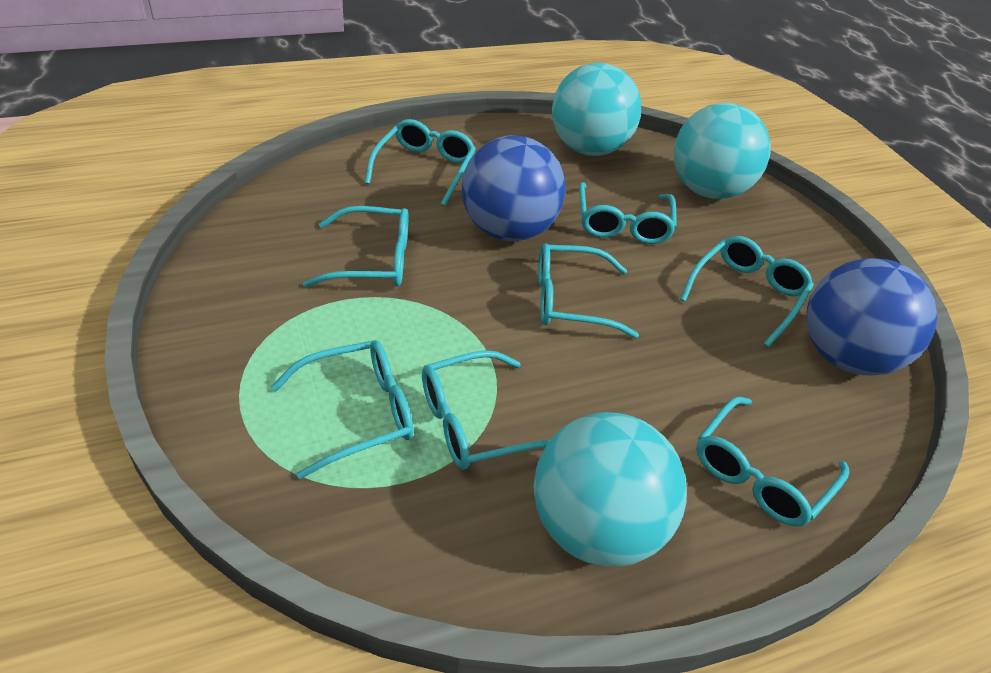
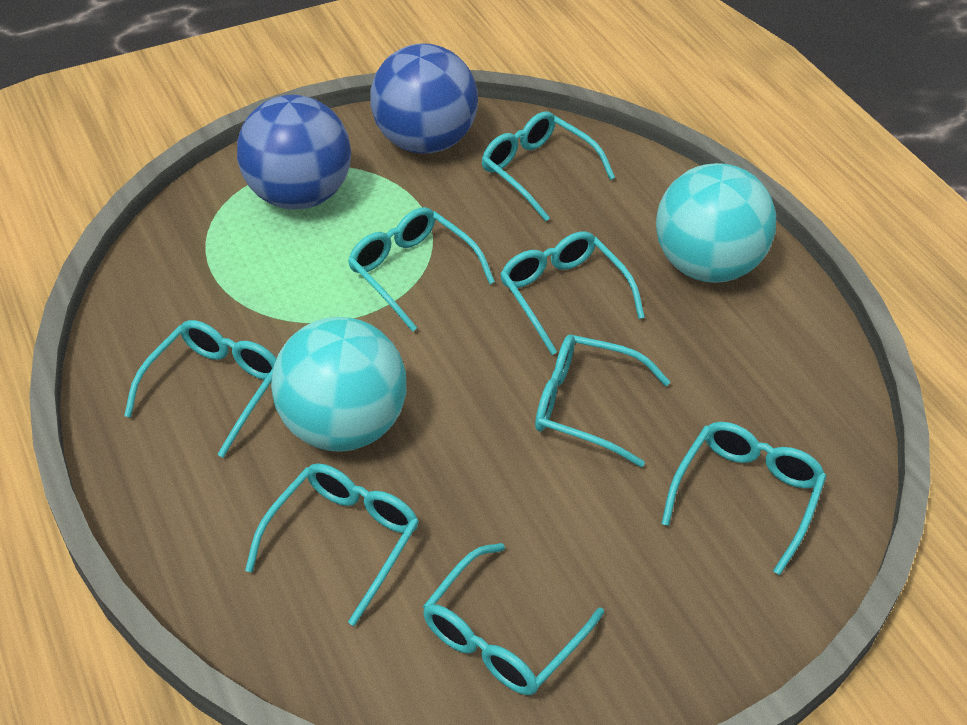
turquoise ball: 3 -> 2

